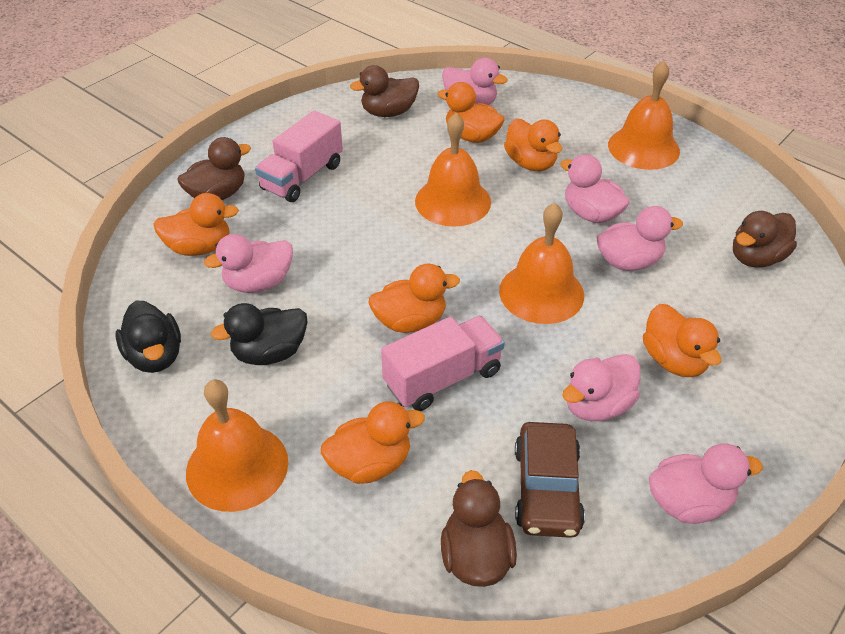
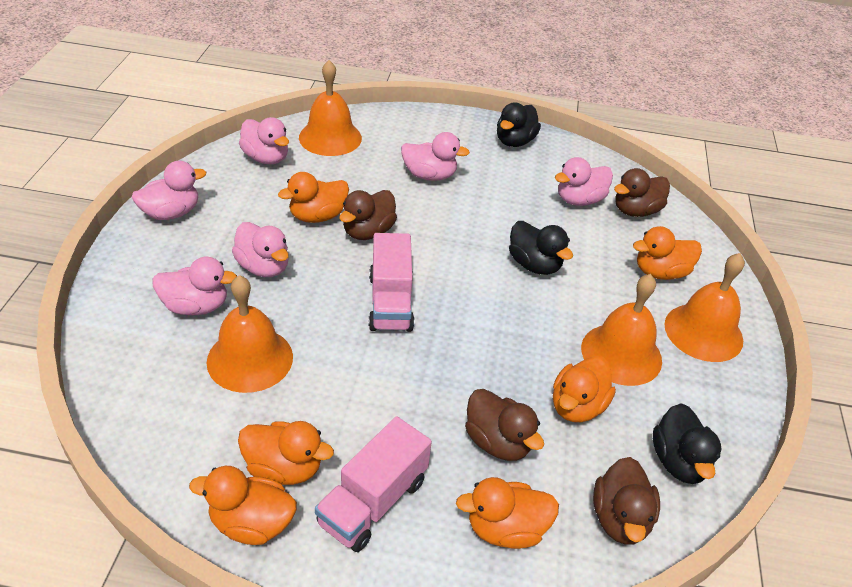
black duck: 2 -> 3
brown car: 1 -> 0

